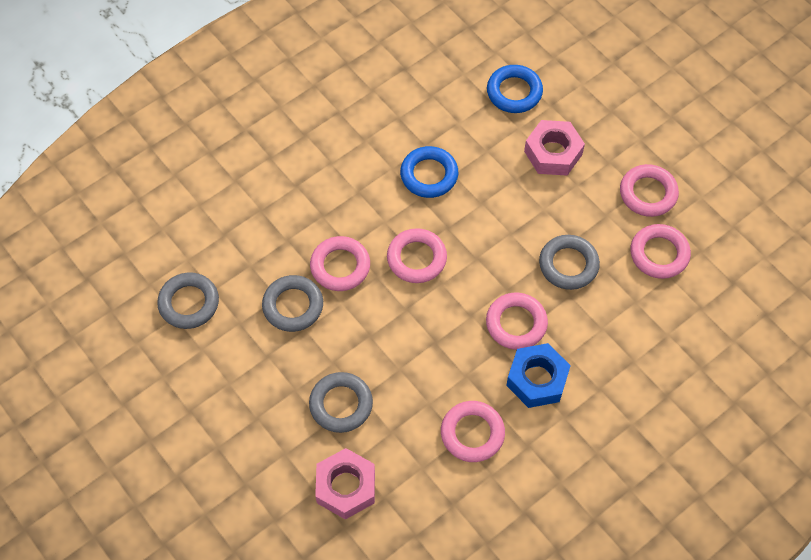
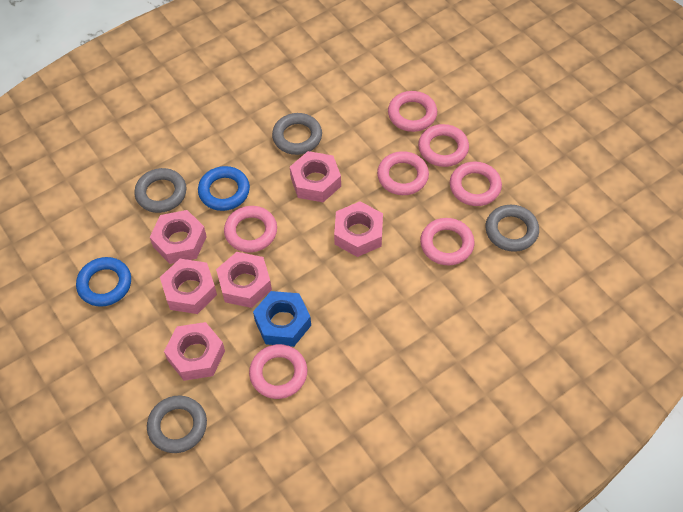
pink nut: 2 -> 6
pink ring: 6 -> 7

